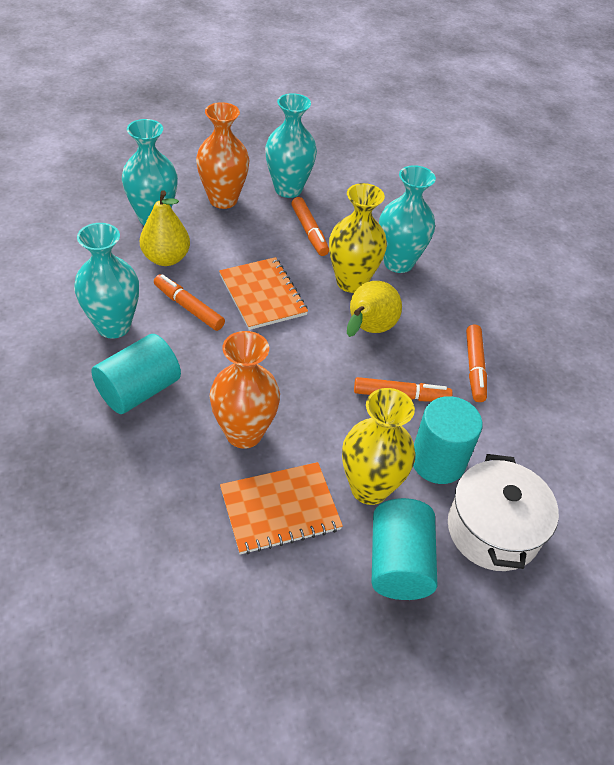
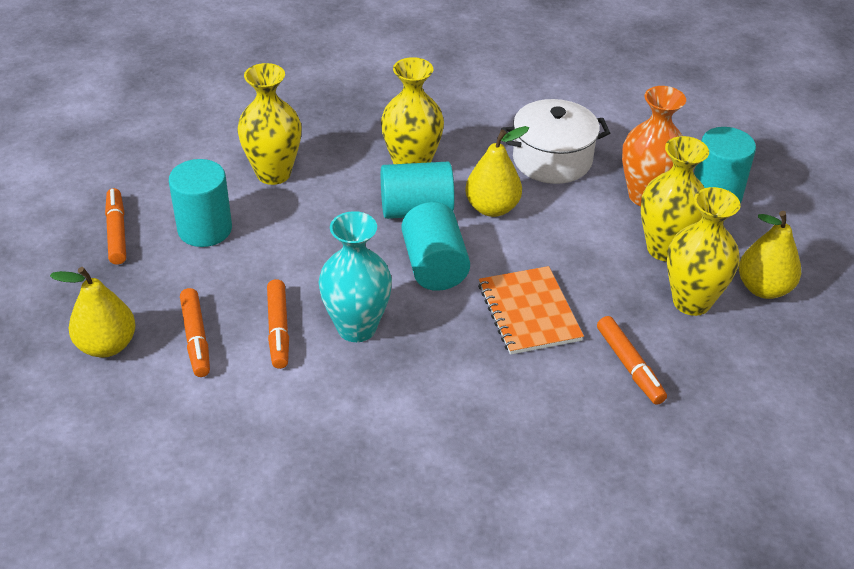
orange notebook: 2 -> 1
orange vase: 2 -> 1
turquoise cylinder: 3 -> 4
turquoise vase: 4 -> 1
yellow pear: 2 -> 3
yellow vase: 2 -> 4

